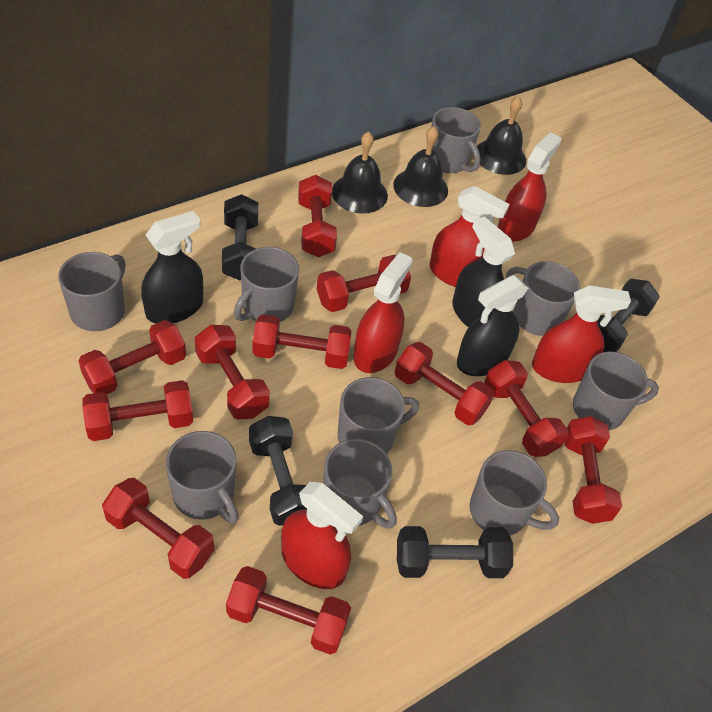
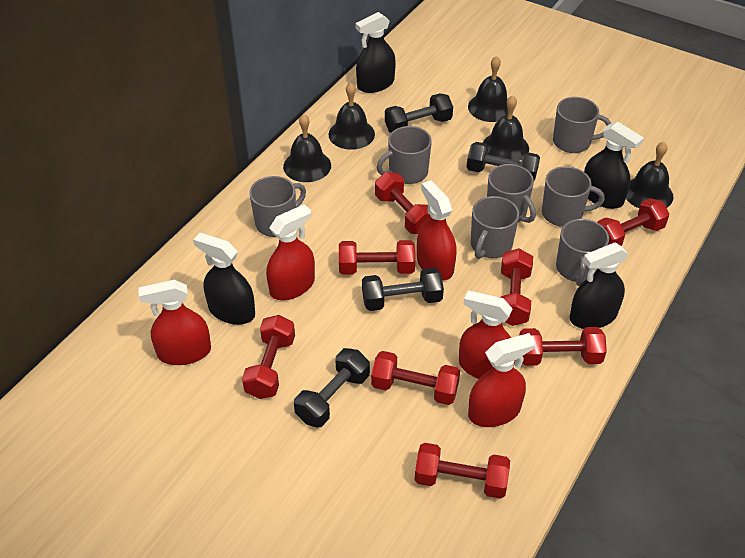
black bell: 3 -> 5
black spray bottle: 3 -> 4
grey mug: 9 -> 7
red dumbbell: 11 -> 8

